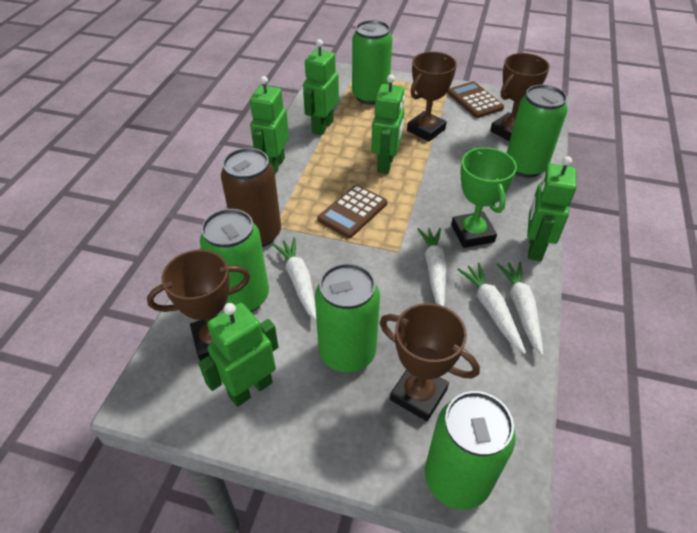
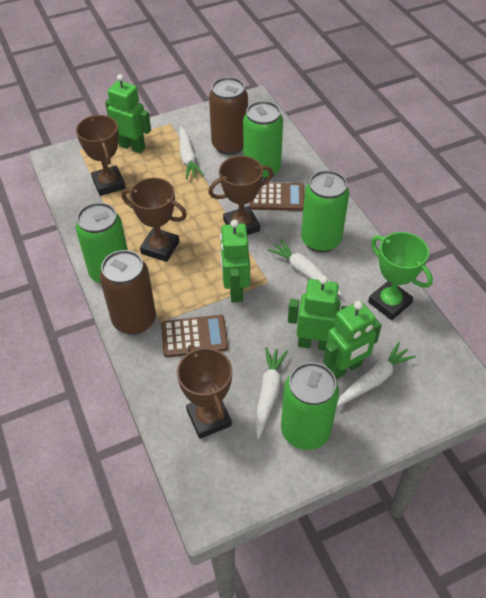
brown can: 1 -> 2
green can: 5 -> 4
green robot: 5 -> 4

